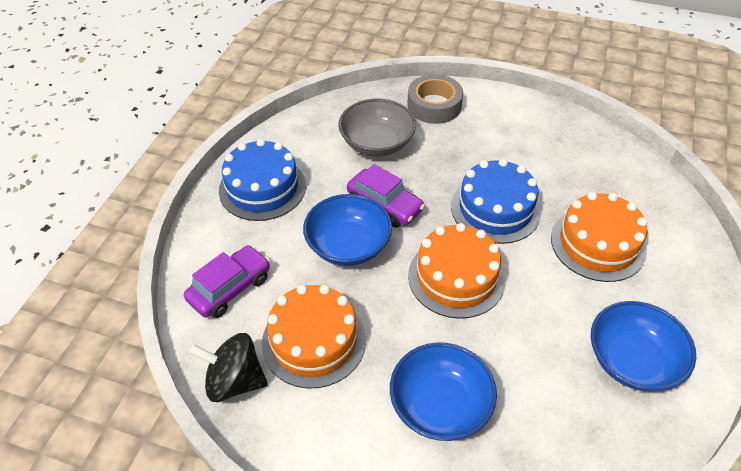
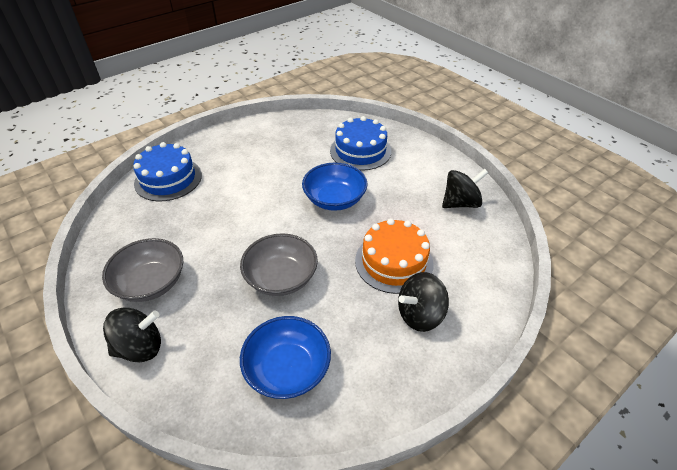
black spinning top: 1 -> 3
blue bowl: 3 -> 2
grey bowl: 1 -> 2
grey tape: 1 -> 0
orange cake: 3 -> 1
purple car: 2 -> 0

